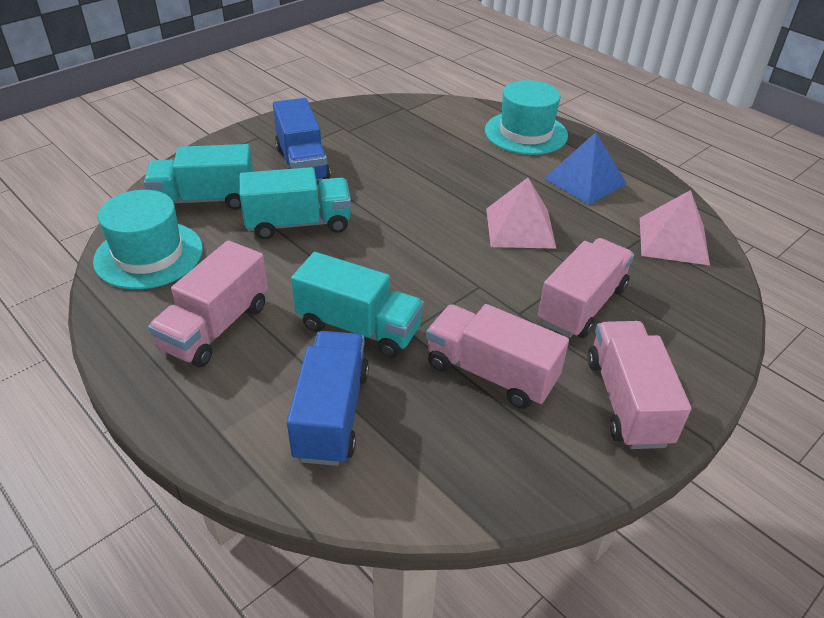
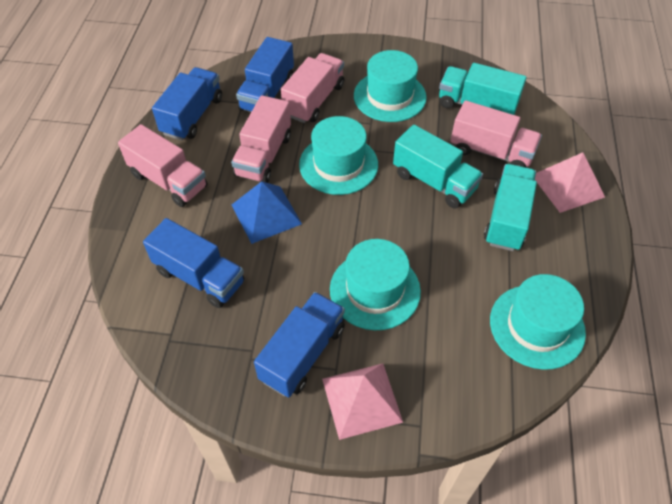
blue truck: 2 -> 4
turquoise hat: 2 -> 4

